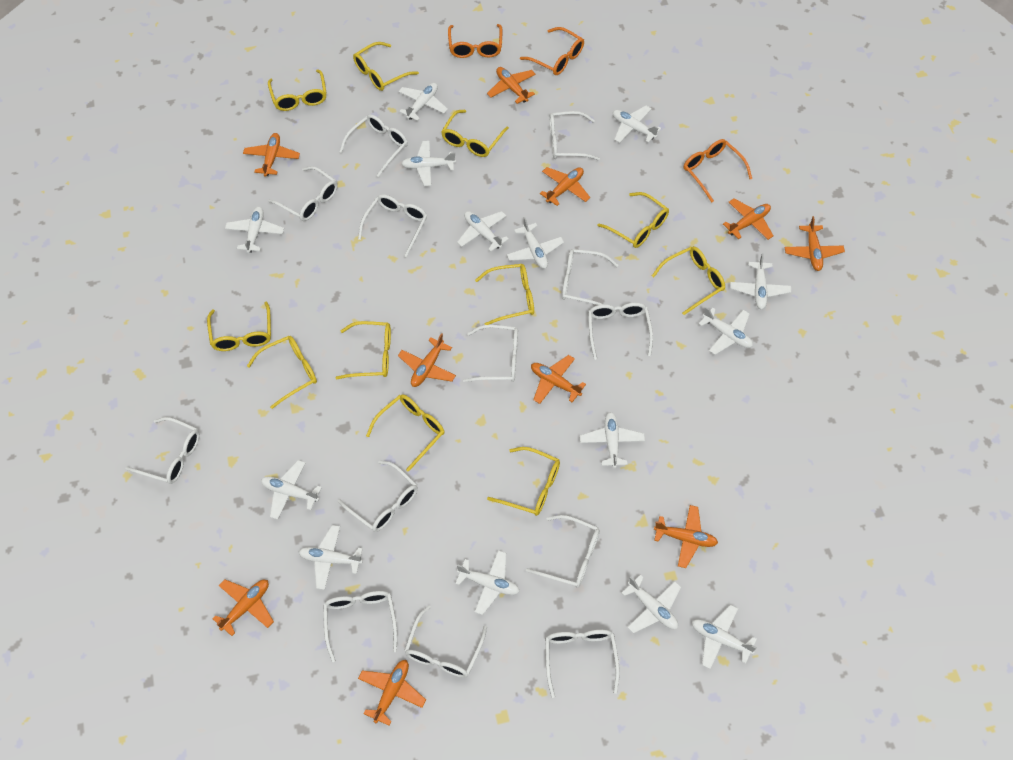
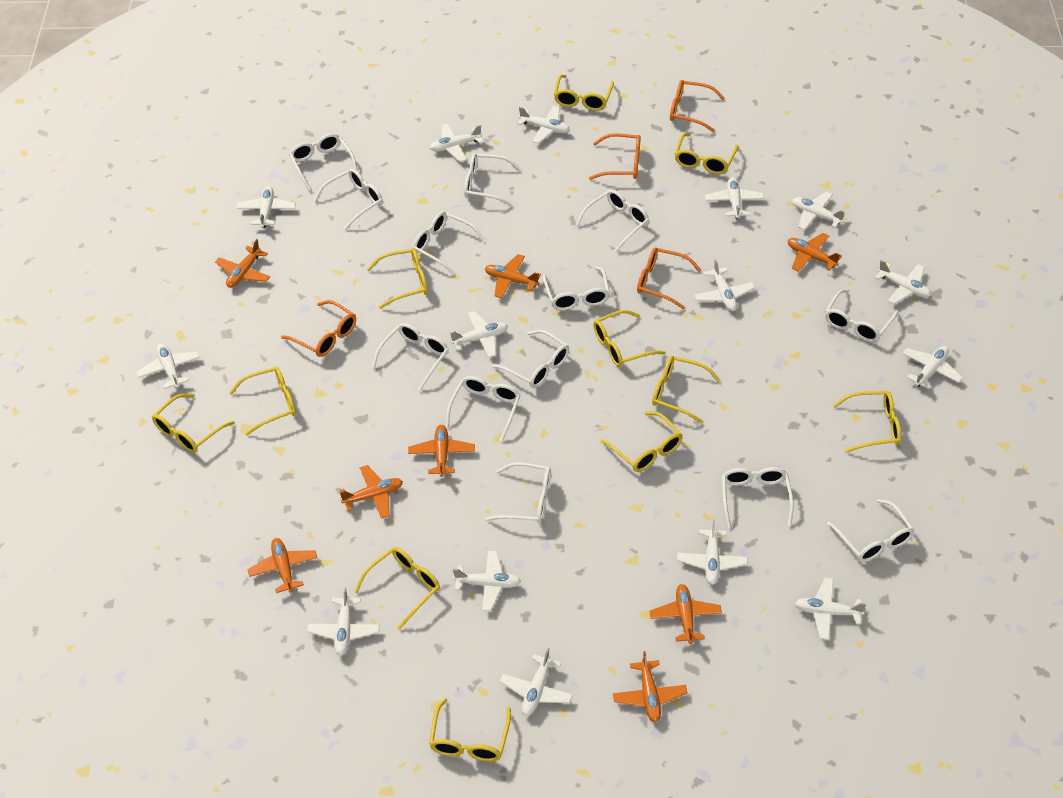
orange glasses: 3 -> 4
orange plane: 10 -> 8
white plane: 14 -> 15

